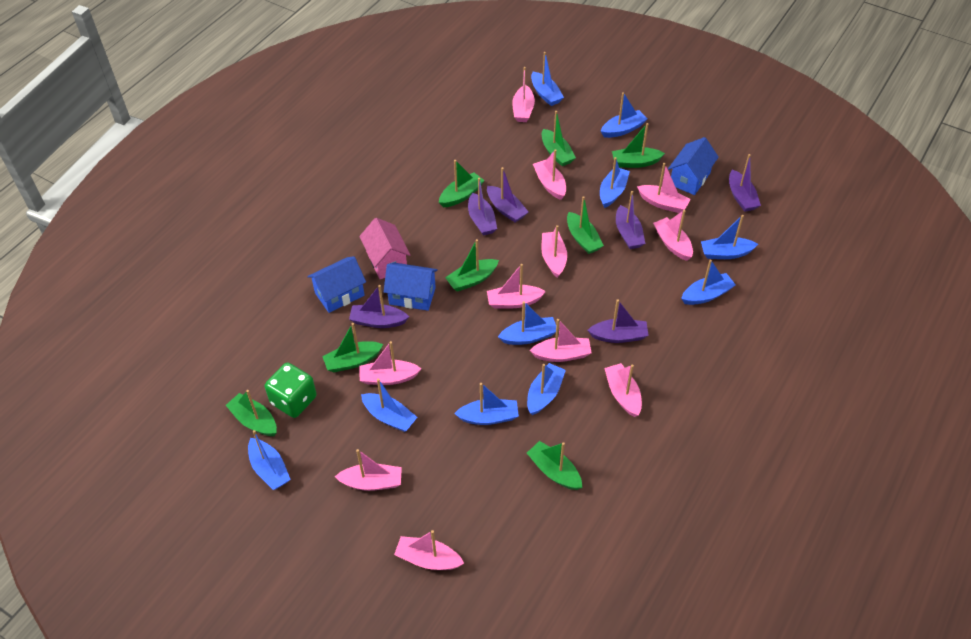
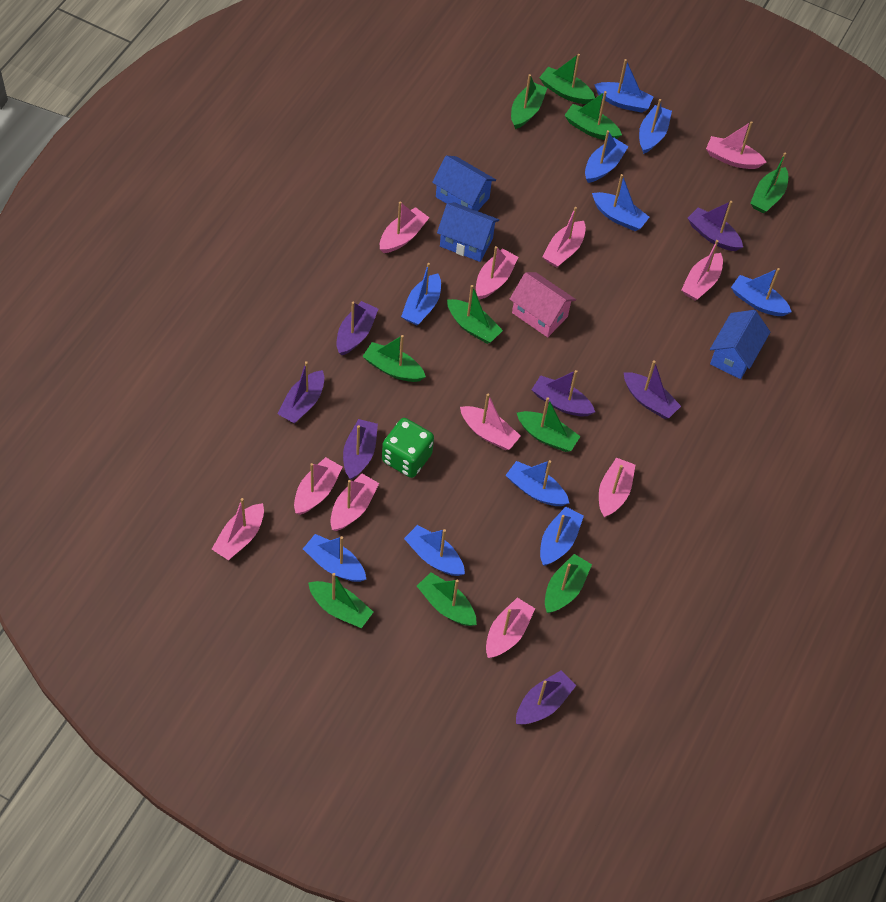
green boat: 8 -> 10
purple boat: 6 -> 7

